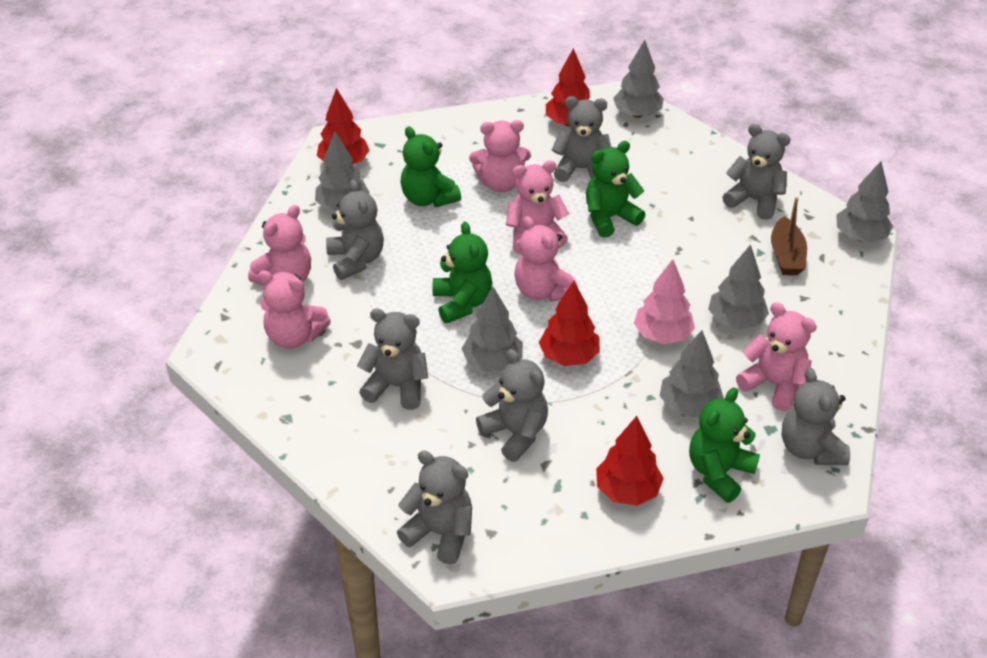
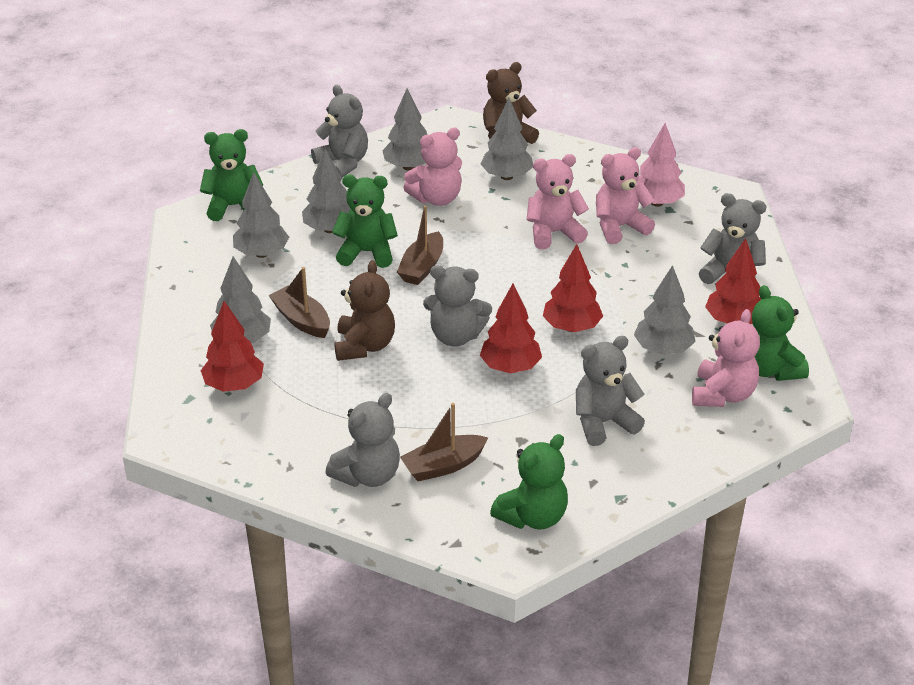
brown boat: 1 -> 3
brown teddy bear: 0 -> 2
grey teddy bear: 7 -> 5
pink teddy bear: 6 -> 4

